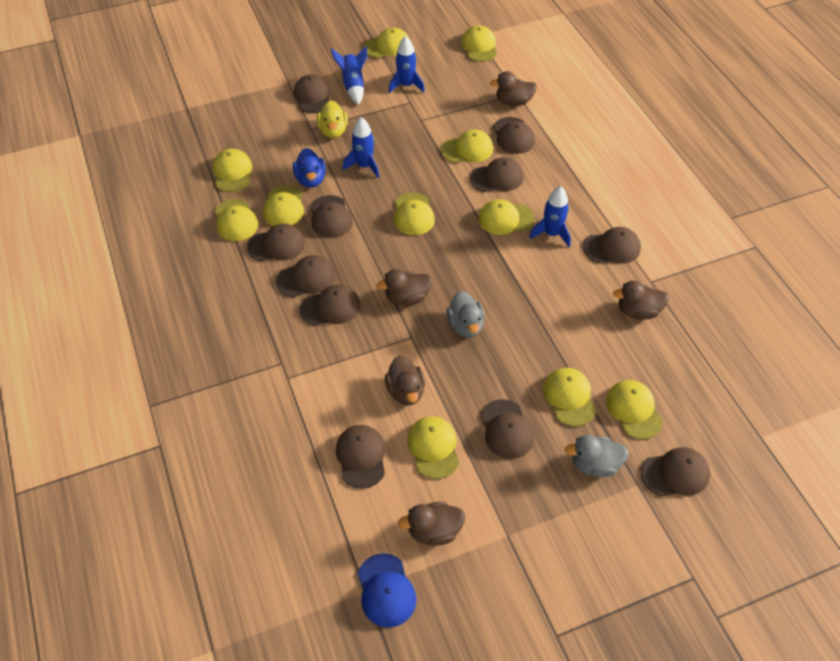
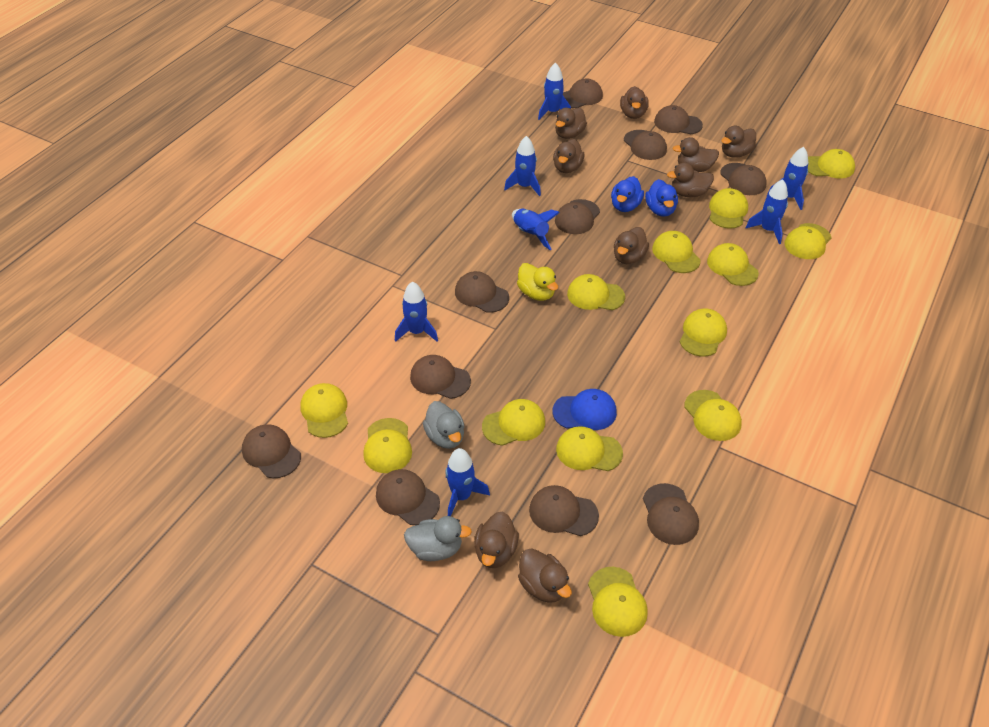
blue duck: 1 -> 2
blue rocket: 4 -> 7
brown duck: 5 -> 9
yellow cap: 11 -> 13

